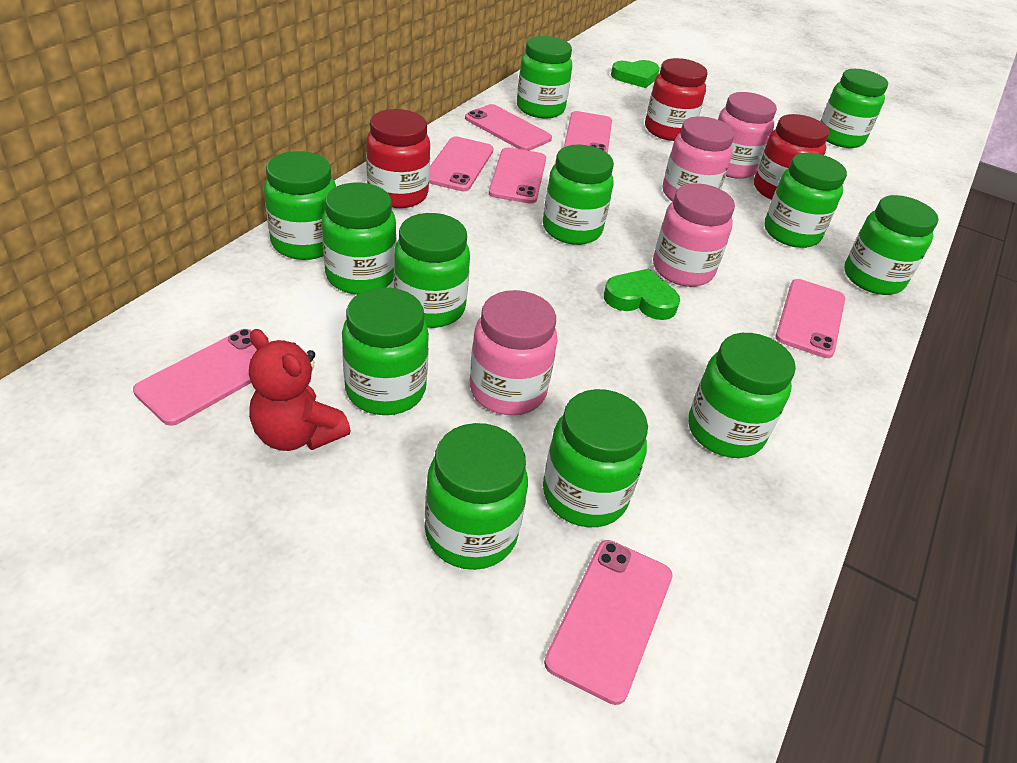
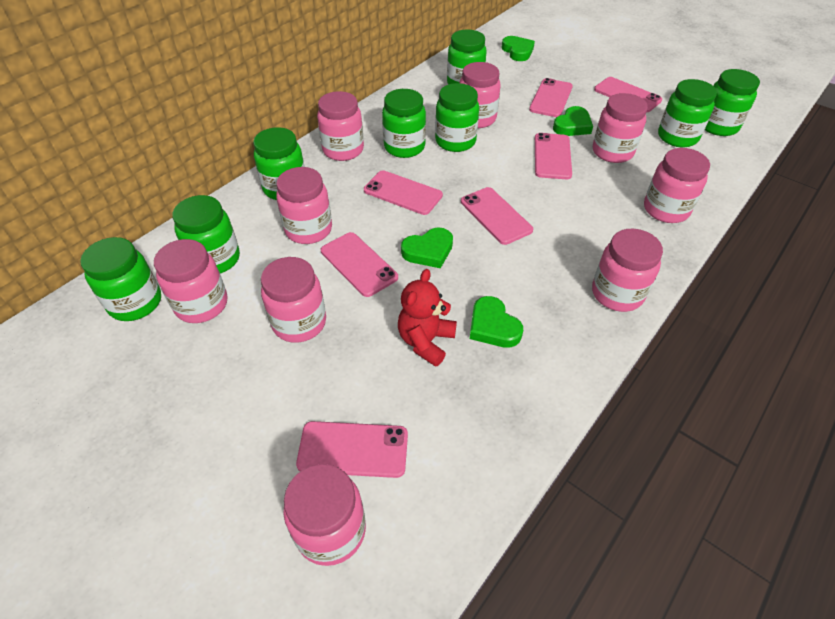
green heart: 2 -> 4
green jar: 12 -> 8
pink jar: 4 -> 9
red jar: 3 -> 0

